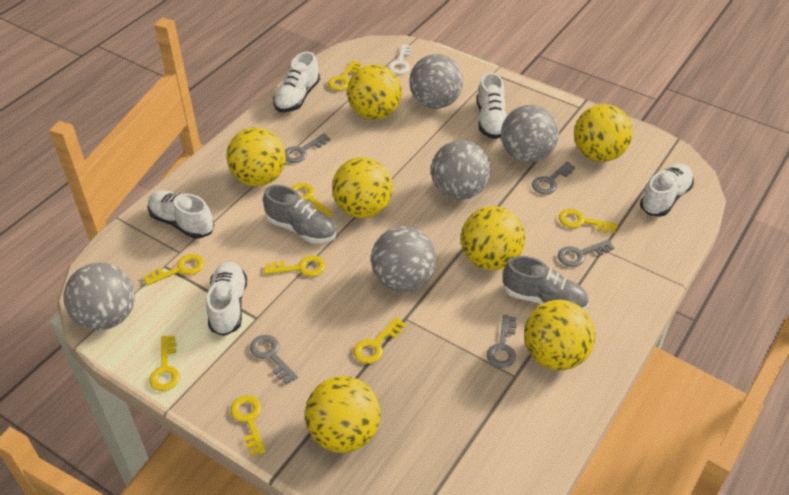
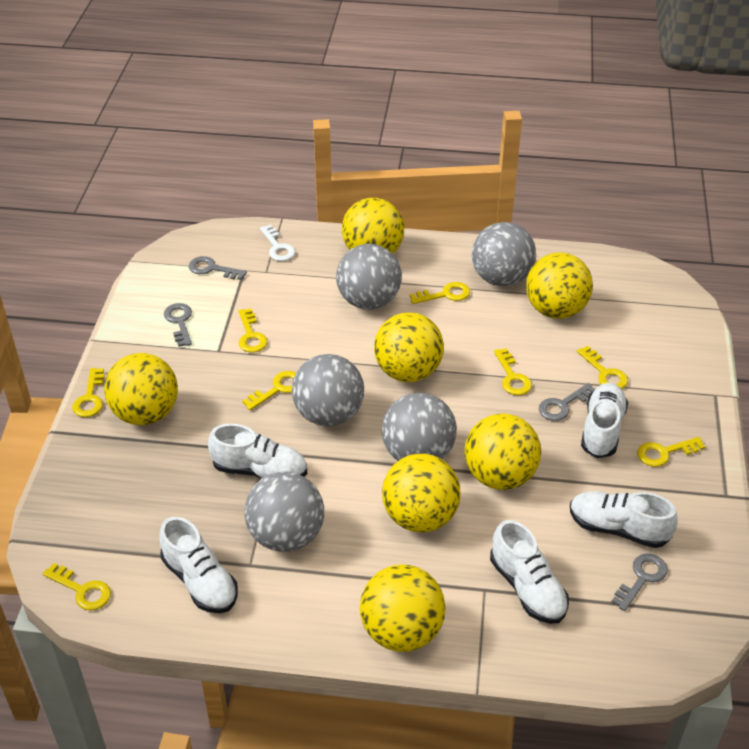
grey key: 5 -> 4
grey shoe: 2 -> 0

